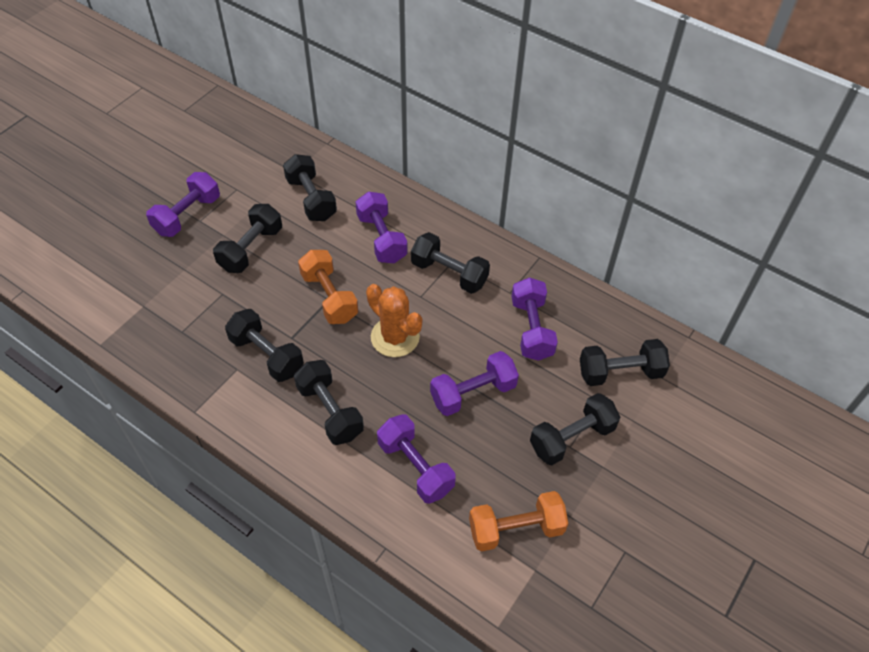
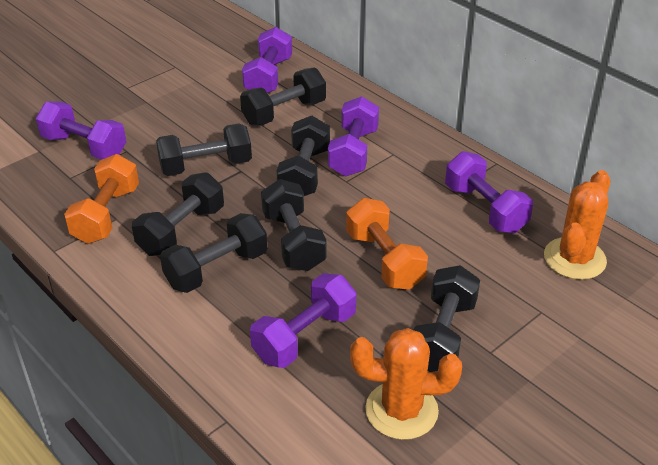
orange cactus: 1 -> 2

